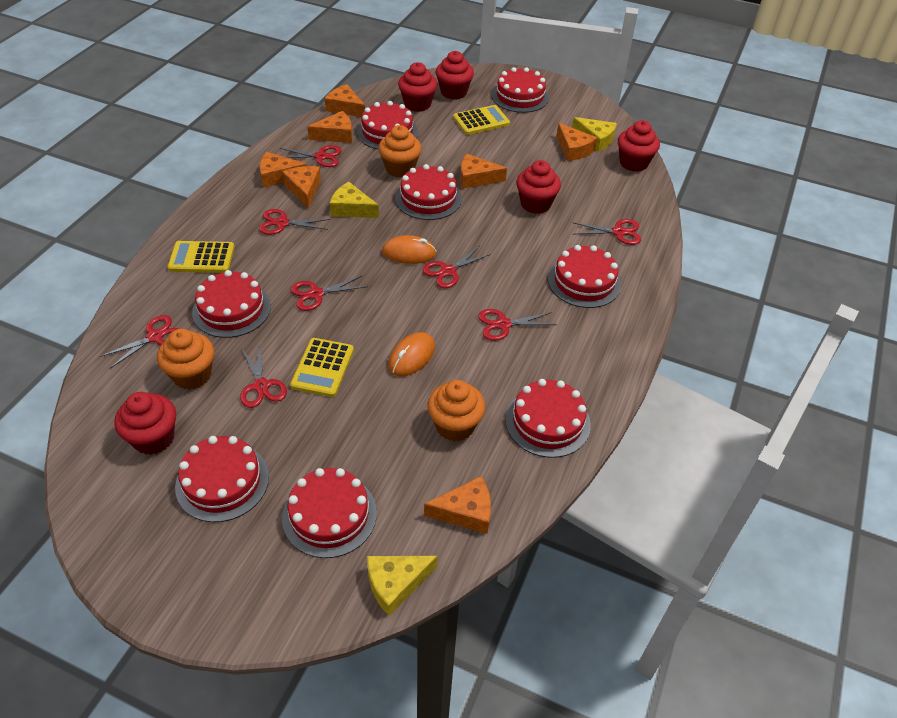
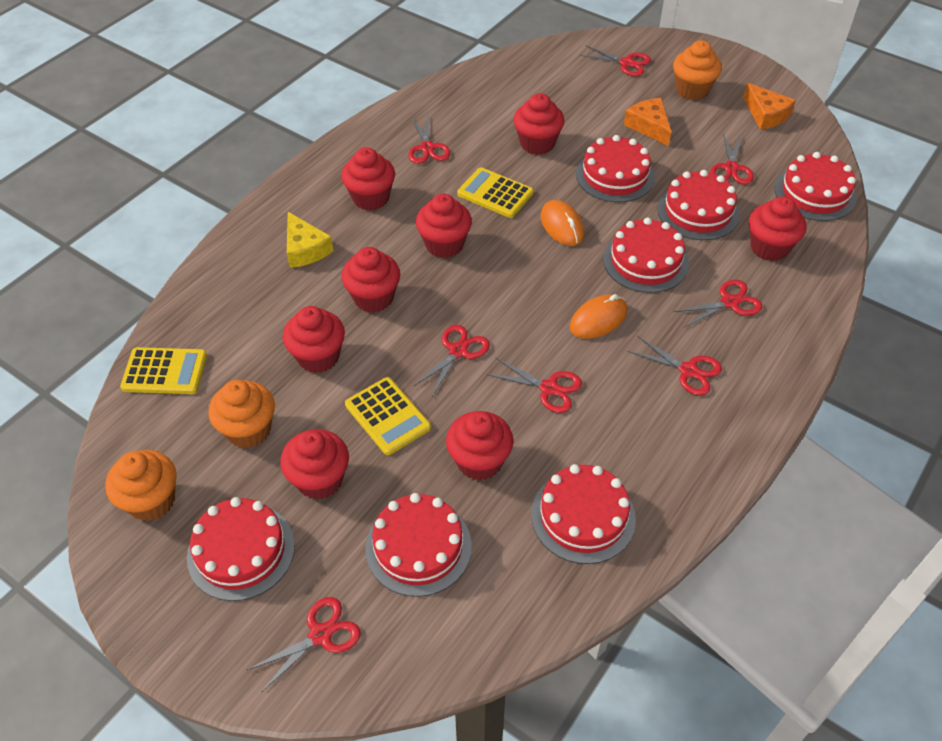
orange cheese: 7 -> 2
red cake: 8 -> 7
red cupcake: 5 -> 8
yellow cheese: 3 -> 1

